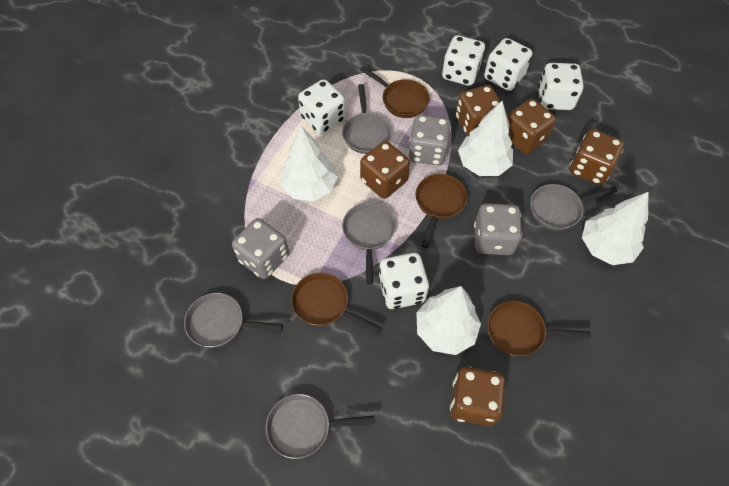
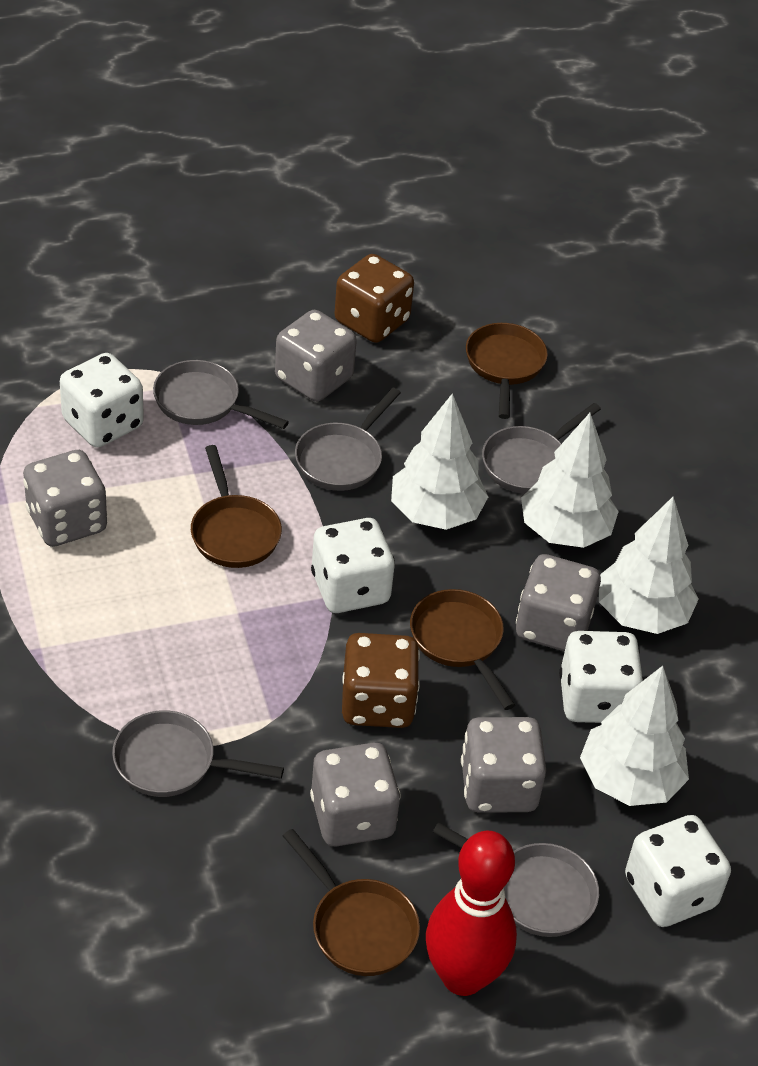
brown dice: 5 -> 2
grey dice: 3 -> 5
red bowling pin: 0 -> 1
white dice: 5 -> 4

